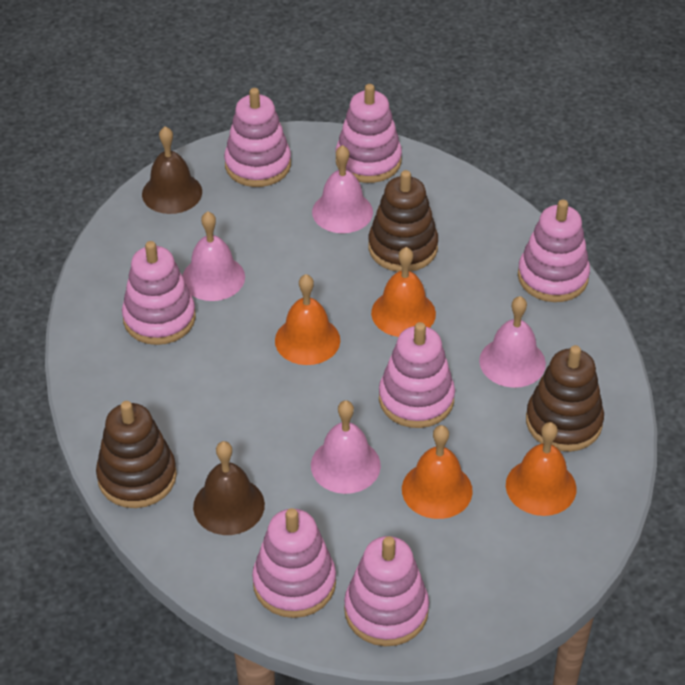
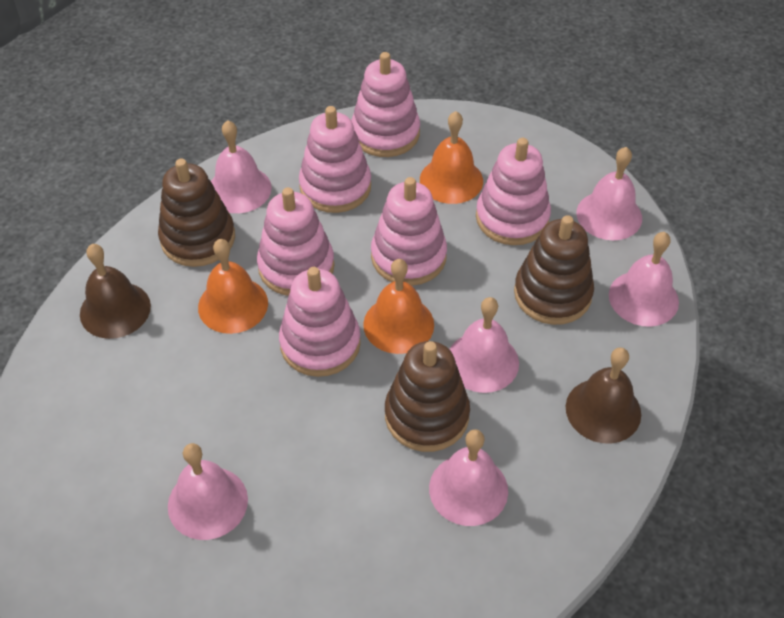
orange bell: 4 -> 3
pink bell: 4 -> 6
pink stacking toy: 7 -> 6

